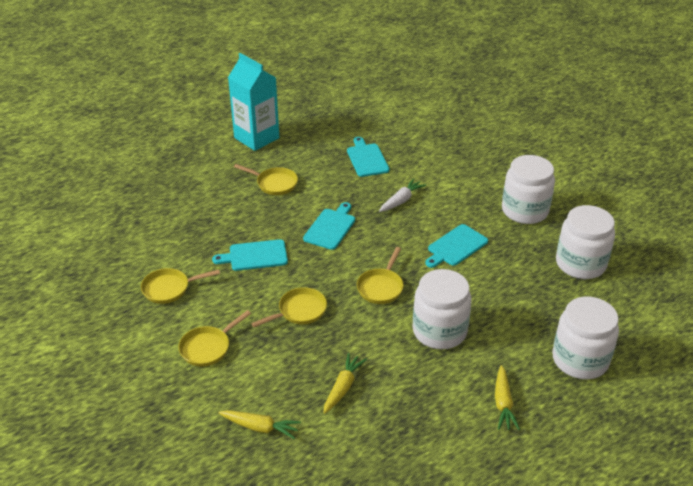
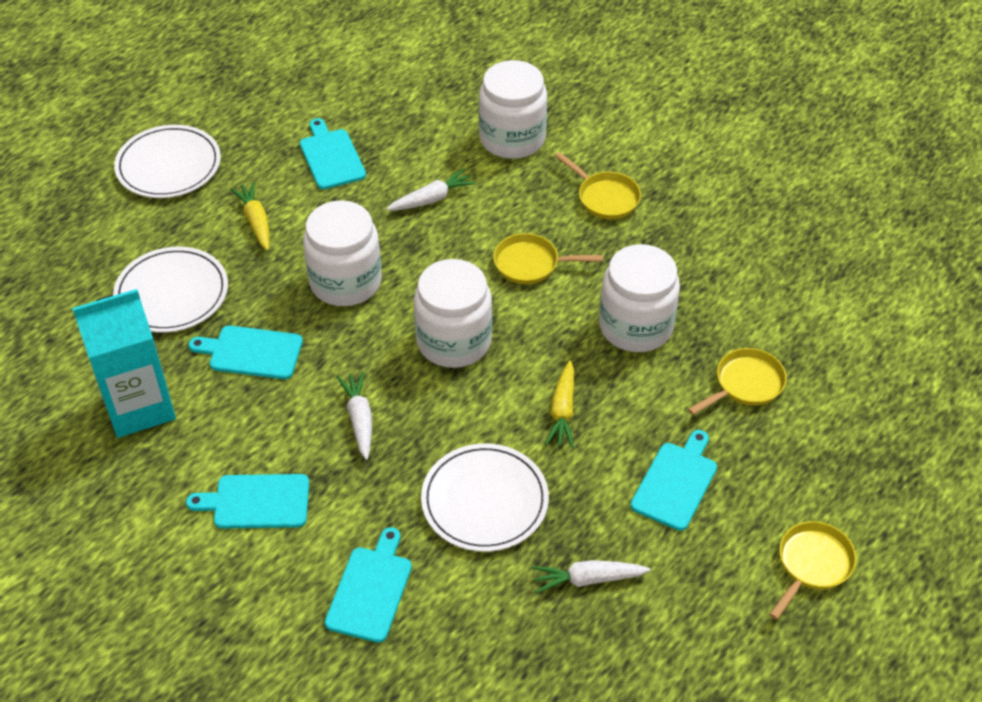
turquoise cutting board: 4 -> 5
white carrot: 1 -> 3
white plate: 0 -> 3
yellow carrot: 3 -> 2
yellow pan: 5 -> 4

